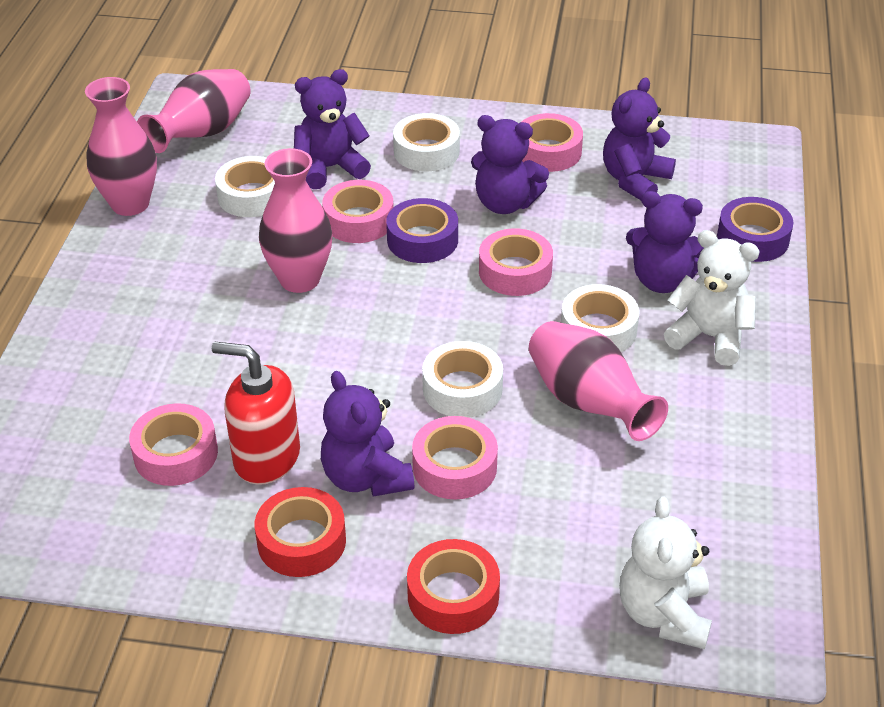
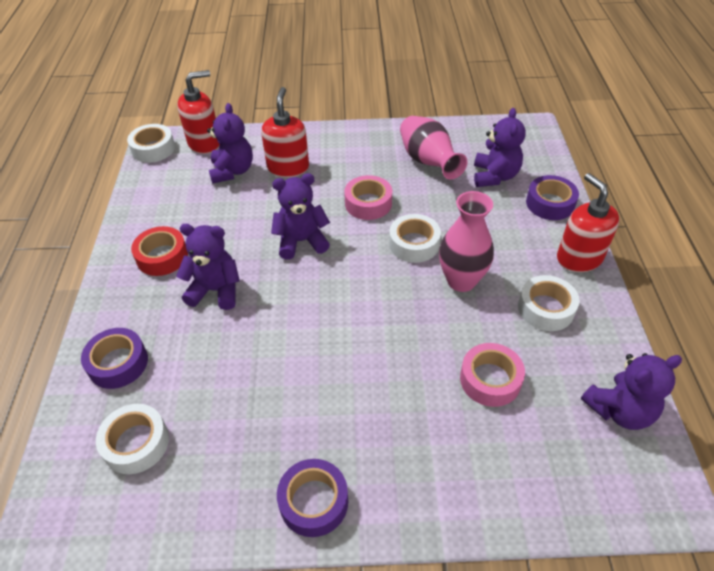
pink tape: 5 -> 2
pink vase: 4 -> 2
purple tape: 2 -> 3
red soap dispenser: 1 -> 3
red tape: 2 -> 1
white teddy bear: 2 -> 0

